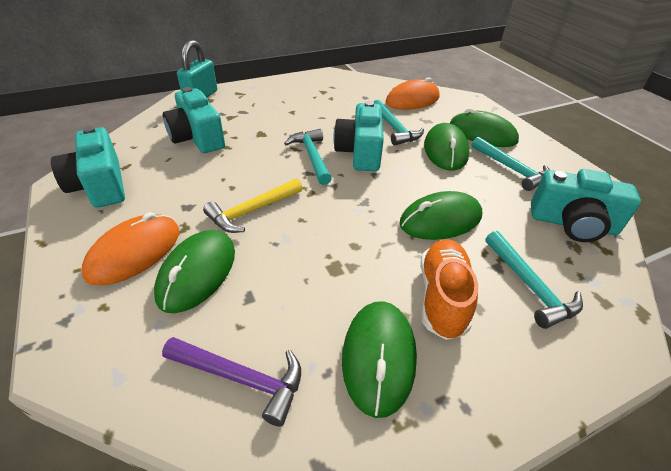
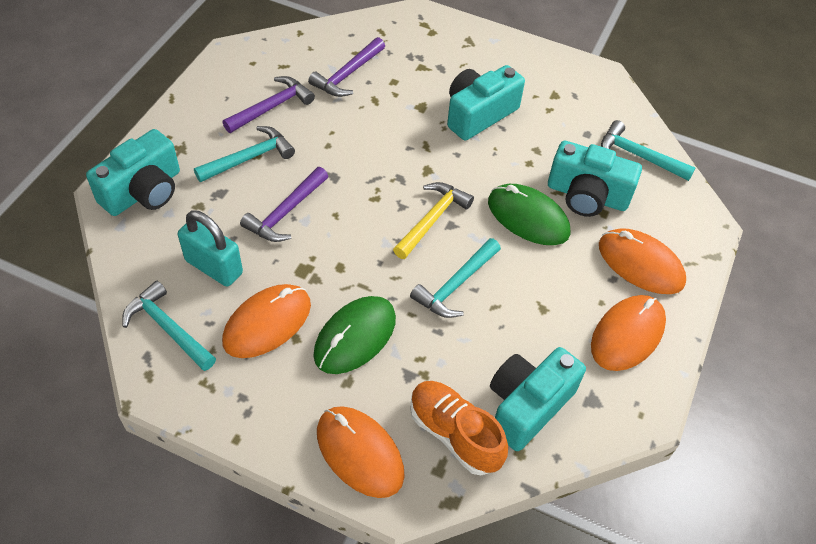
green mouse: 5 -> 2
orange mouse: 2 -> 4
purple hammer: 1 -> 3

